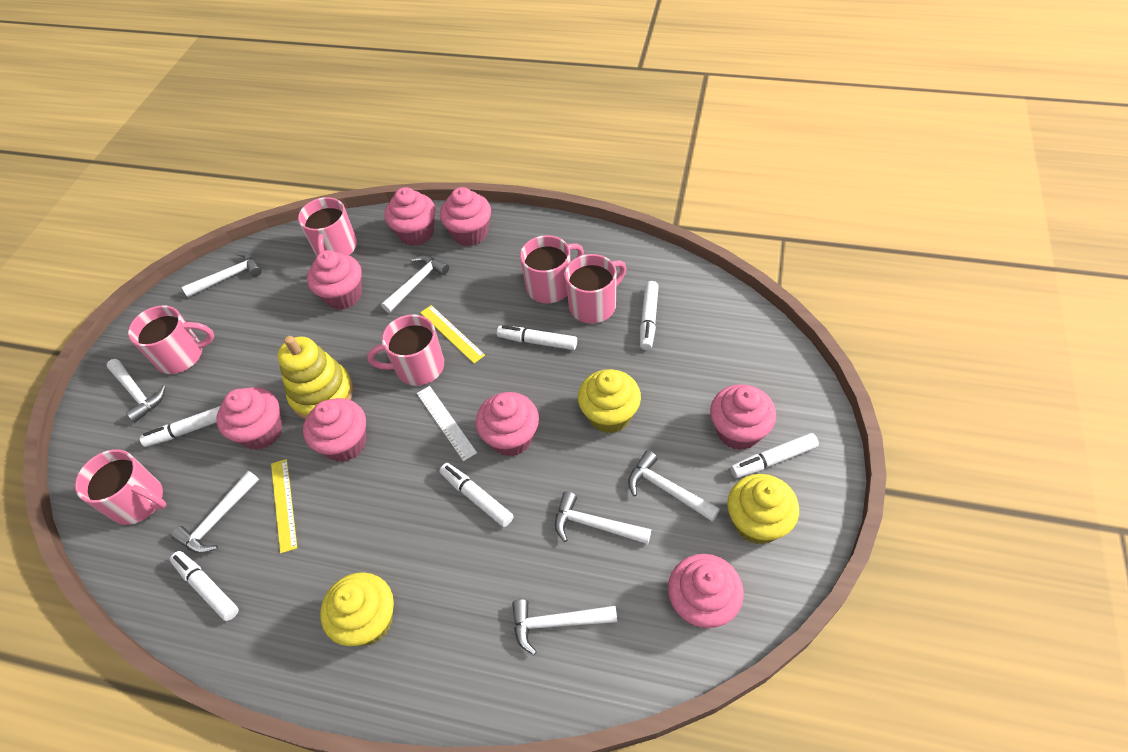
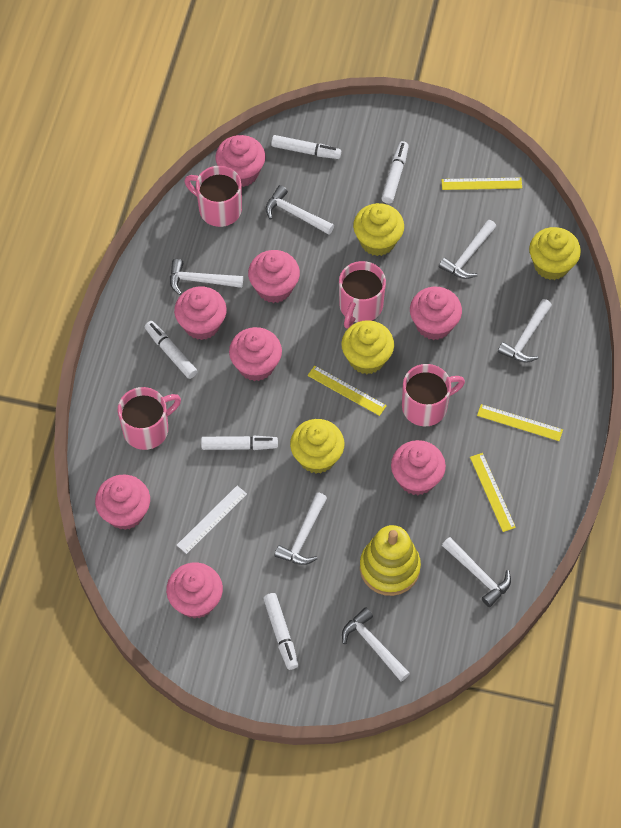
pink mug: 6 -> 4
white marker: 6 -> 5
yellow cupcake: 3 -> 4
yellow ruler: 2 -> 4

